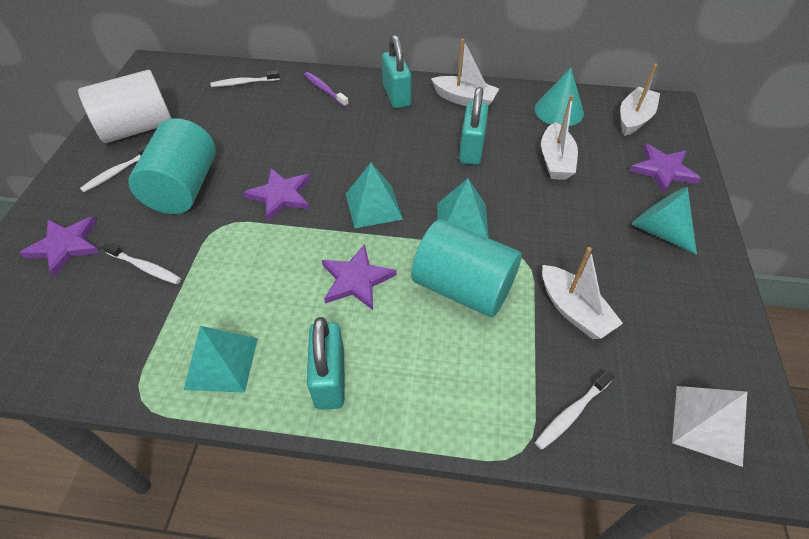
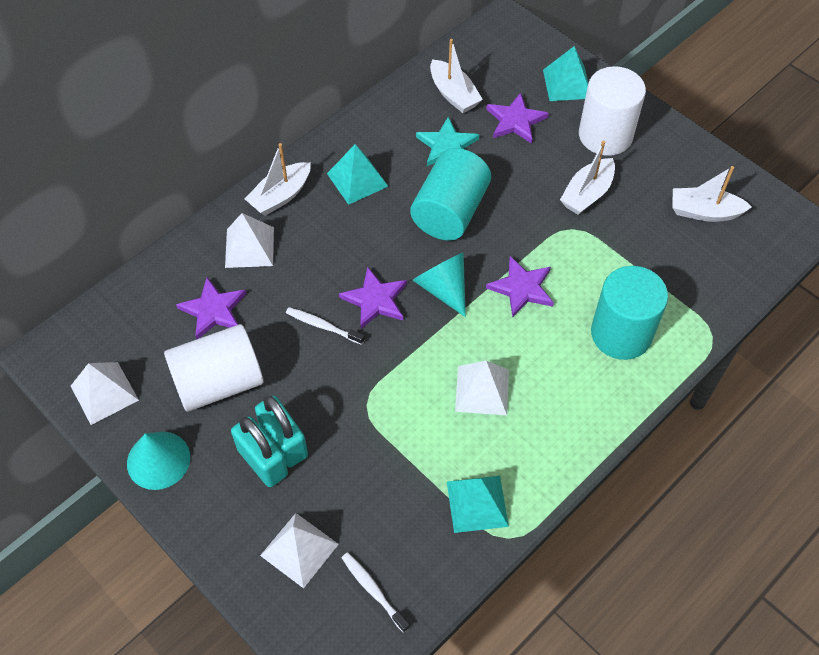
purple toothbrush: 1 -> 0
turquoise padlock: 3 -> 2
turquoise star: 0 -> 1
white cylinder: 1 -> 2
white pyramid: 1 -> 4
white toothbrush: 4 -> 2

